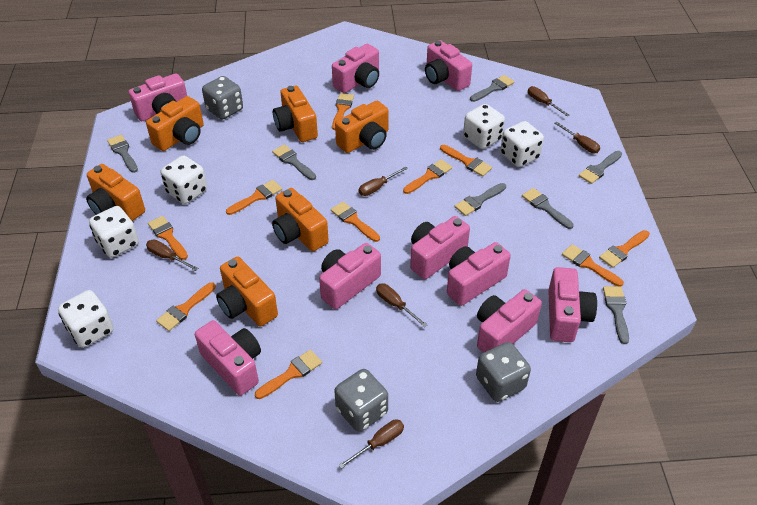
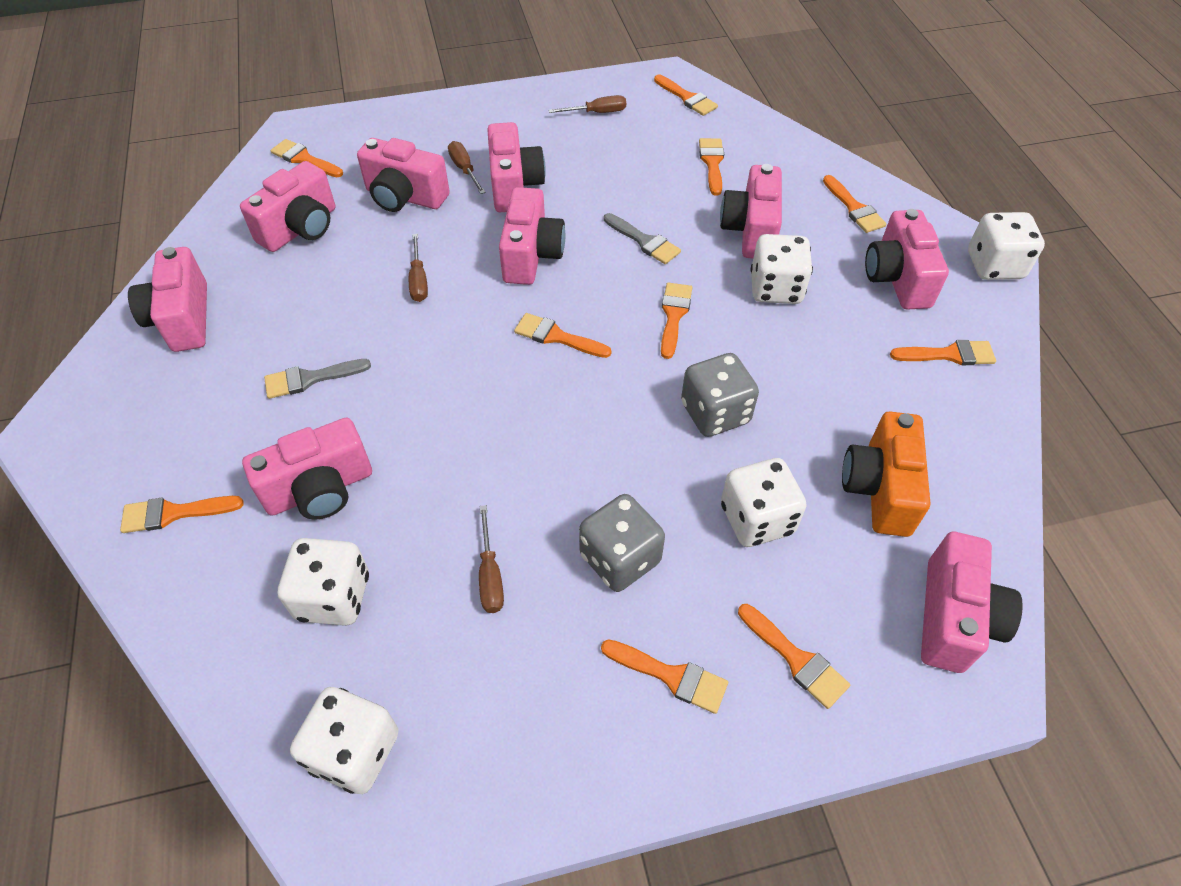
brown screwdriver: 6 -> 4
grey brush: 7 -> 2
grey dice: 3 -> 2
orange camera: 6 -> 1

